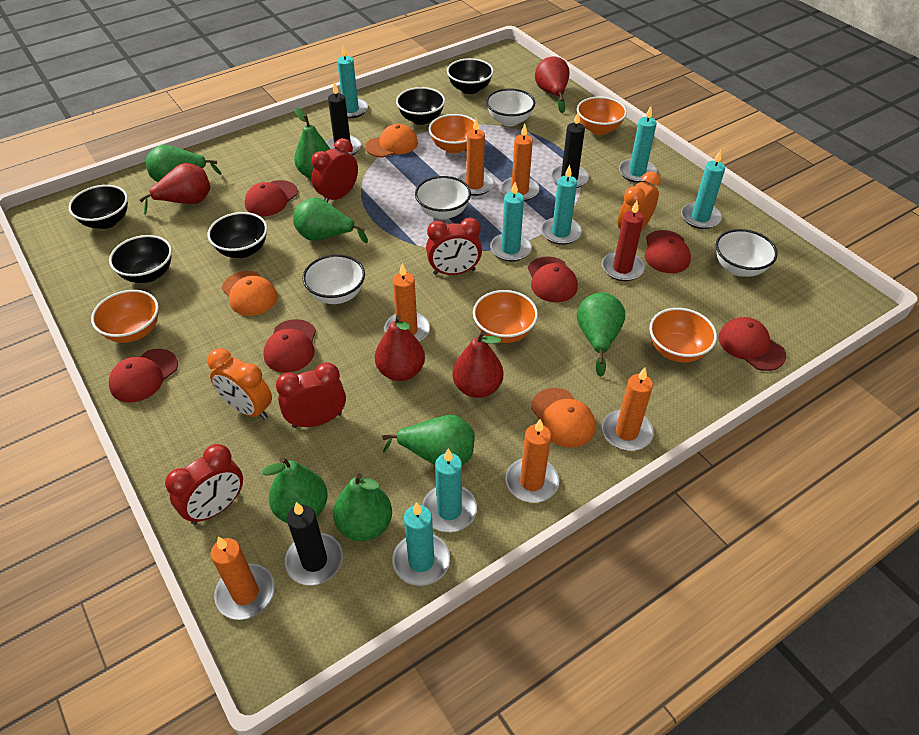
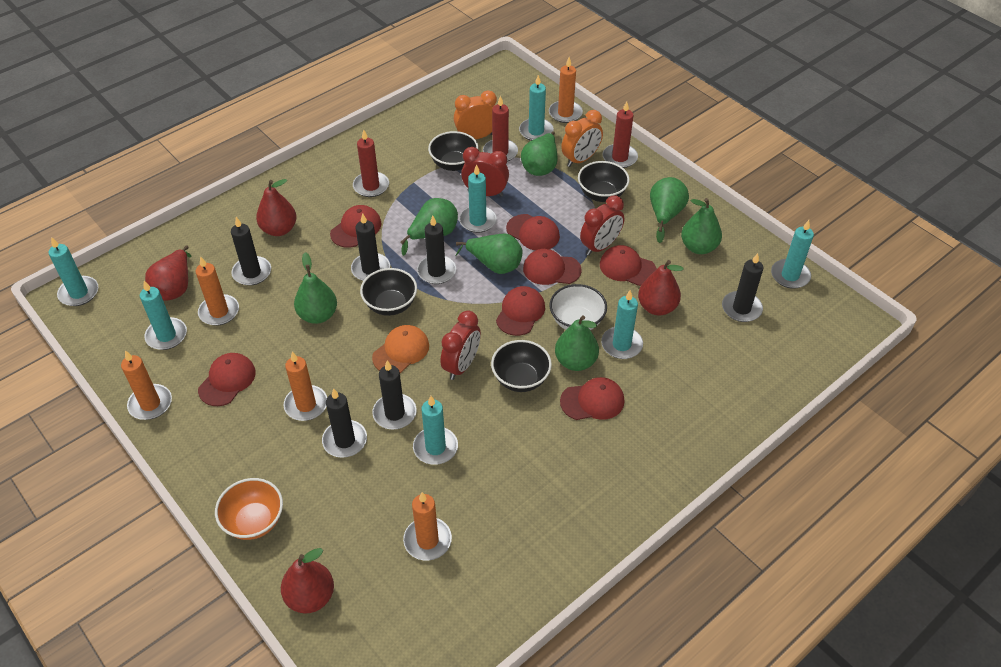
black bowl: 5 -> 4
black candle: 3 -> 6
orange bowl: 5 -> 1
orange candle: 6 -> 5
orange cap: 3 -> 1
red candle: 1 -> 3
red cap: 6 -> 7
red clock: 4 -> 3
white bowl: 4 -> 1

